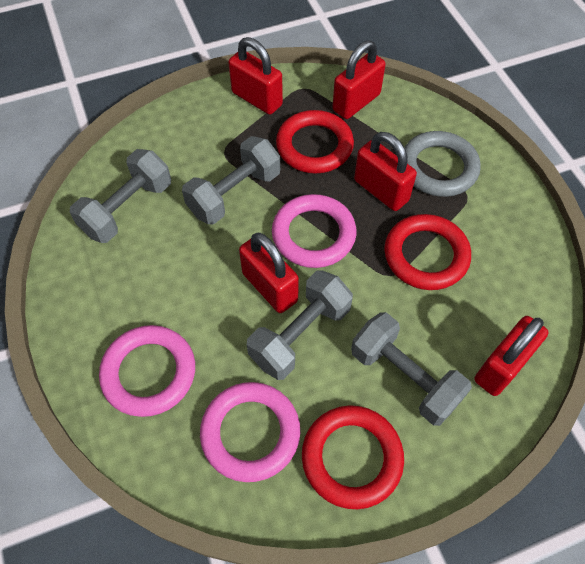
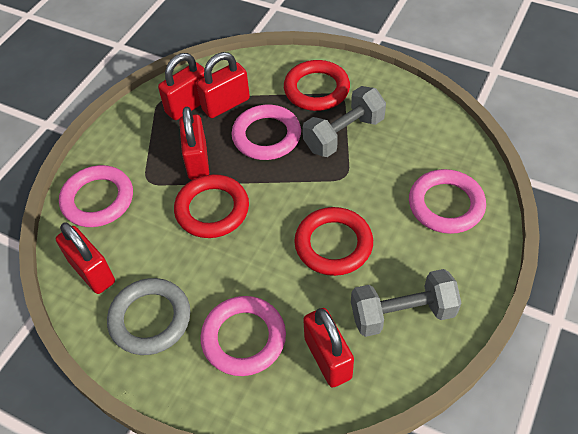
grey dumbbell: 4 -> 2
pink ring: 3 -> 4

